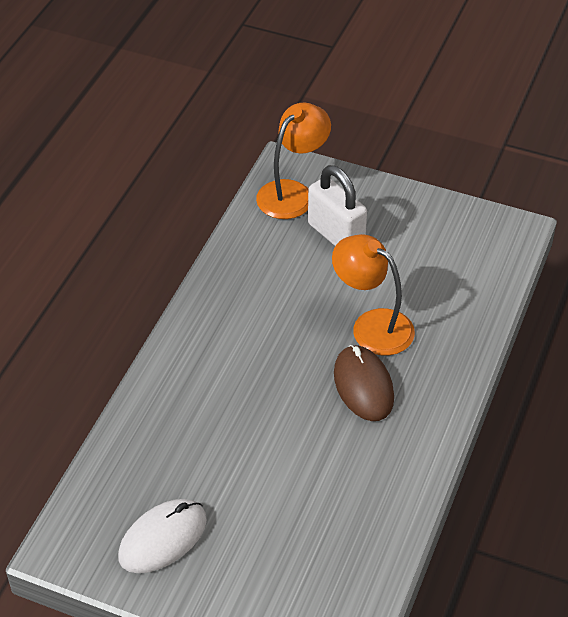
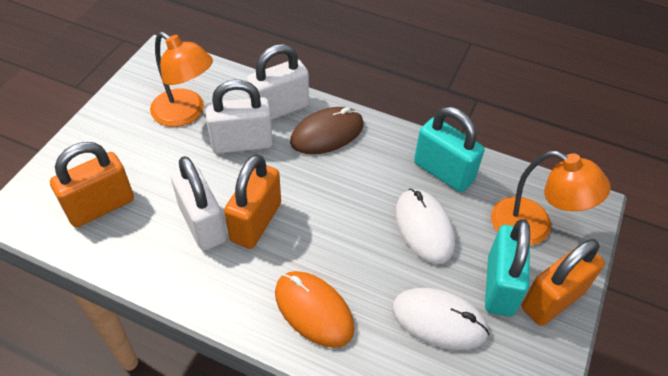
orange mouse: 0 -> 1
orange padlock: 0 -> 3
turquoise padlock: 0 -> 2
white mouse: 1 -> 2
white padlock: 1 -> 3

